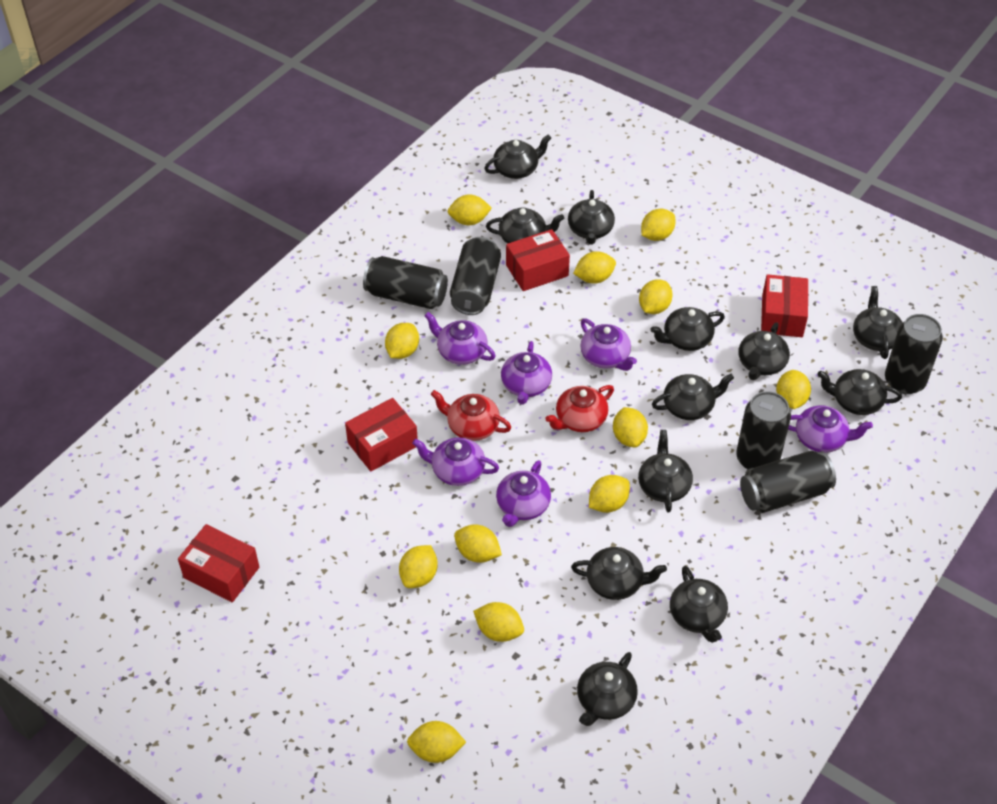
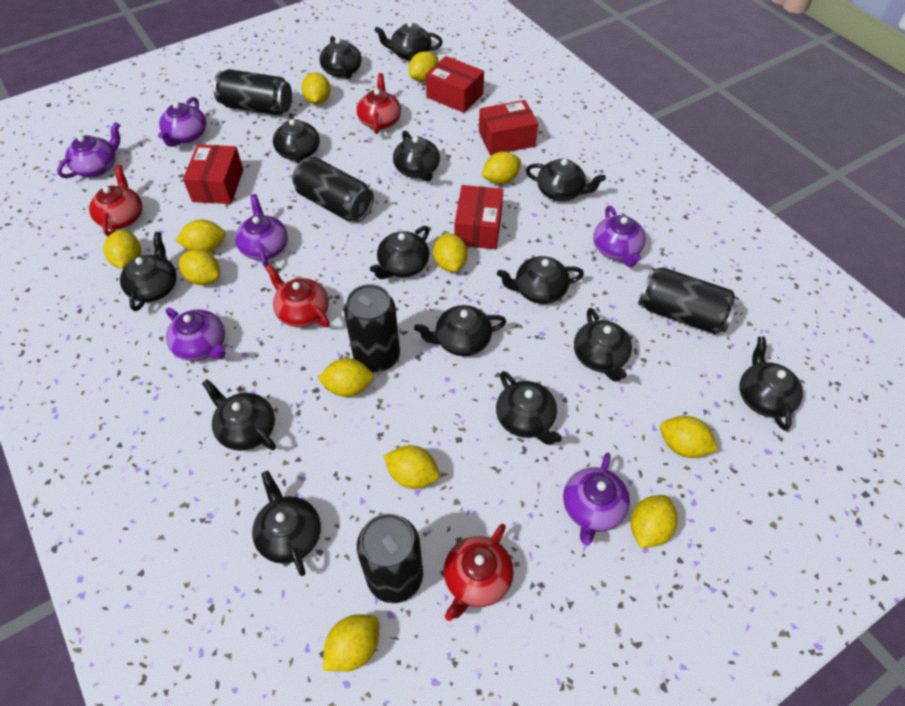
black teapot: 12 -> 14
red teapot: 2 -> 4

